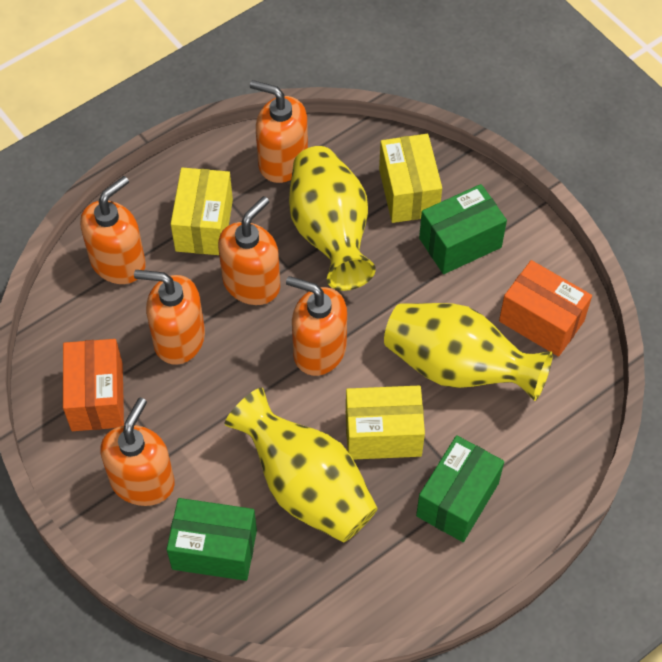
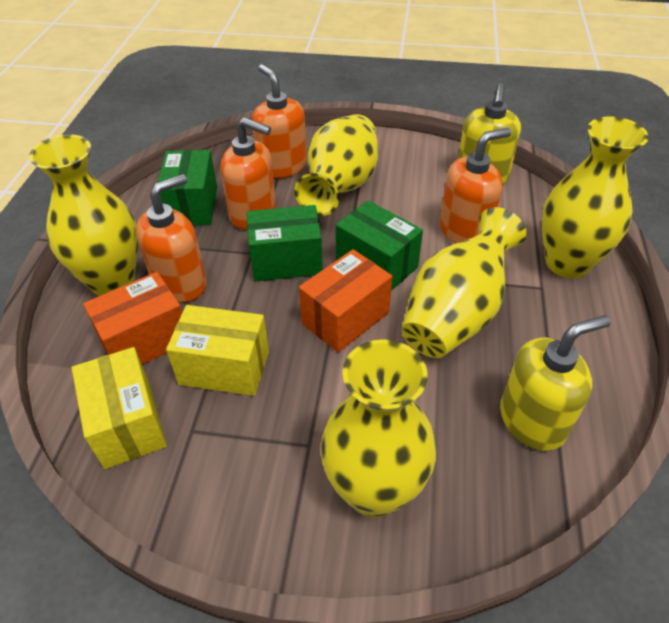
orange soap dispenser: 6 -> 4
yellow box: 3 -> 2
yellow soap dispenser: 0 -> 2
yellow vase: 3 -> 5

